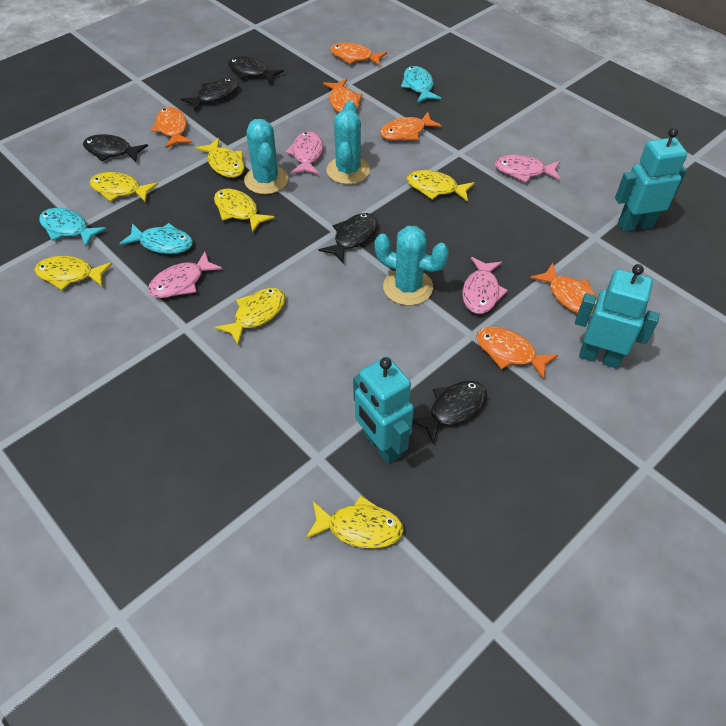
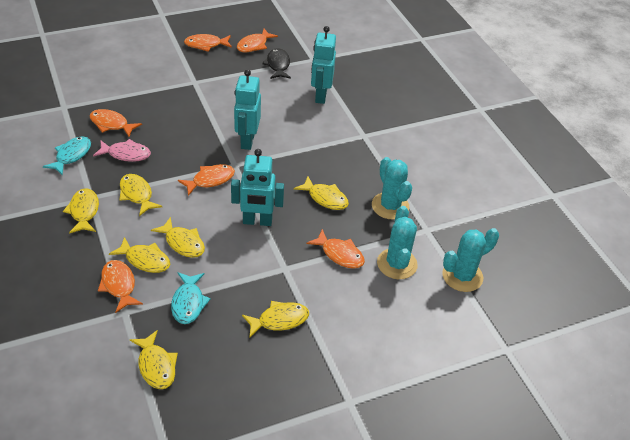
black fish: 5 -> 1
pink fish: 4 -> 1
turquoise fish: 3 -> 2

